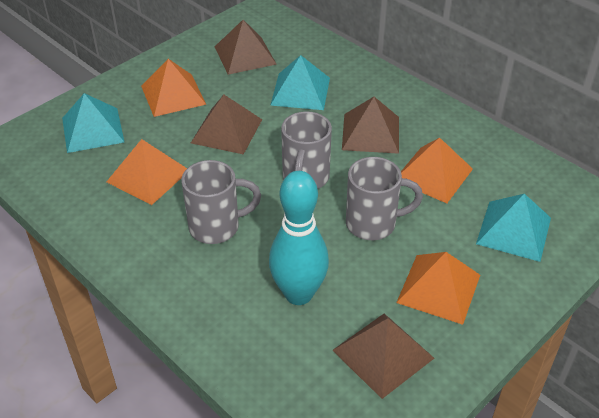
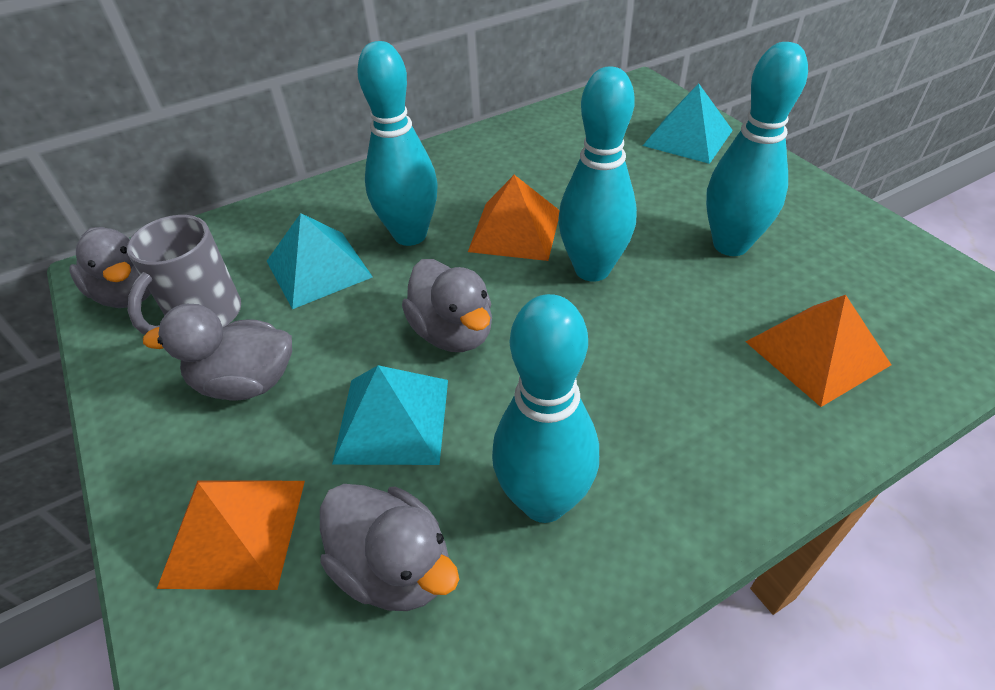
brown pyramid: 4 -> 0
grey duck: 0 -> 4
grey mug: 3 -> 1
orange pyramid: 4 -> 3
turquoise bowling pin: 1 -> 4

